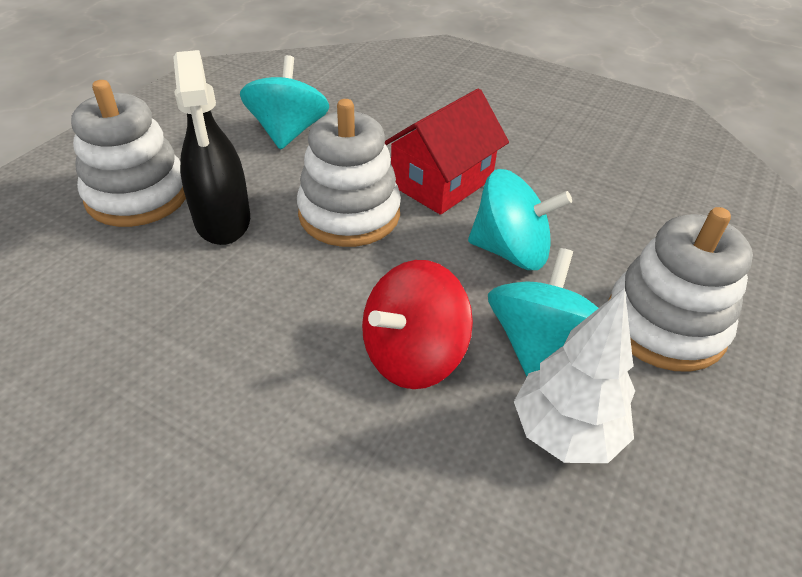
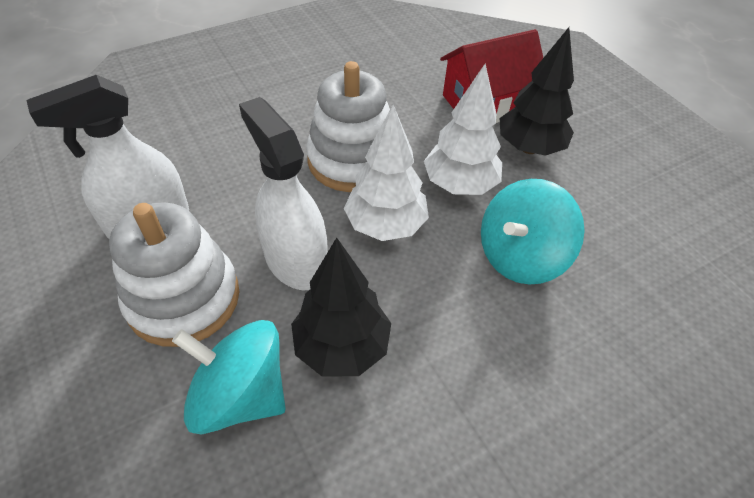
black spray bottle: 1 -> 0
black tree: 0 -> 2
red spinning top: 1 -> 0
turquoise spinning top: 3 -> 2
white spray bottle: 0 -> 2
white stacking toy: 3 -> 2
white tree: 1 -> 2

